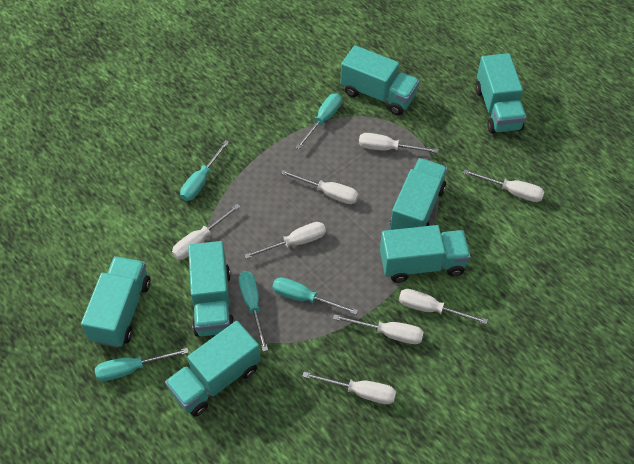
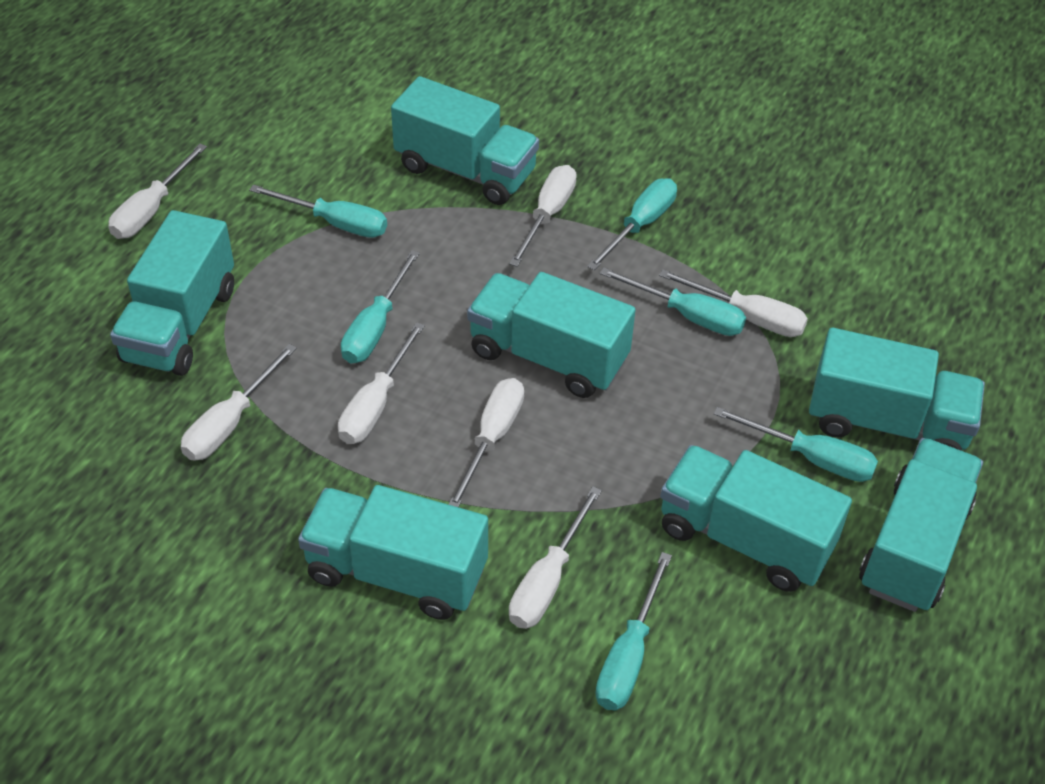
turquoise screwdriver: 5 -> 6
white screwdriver: 8 -> 7

